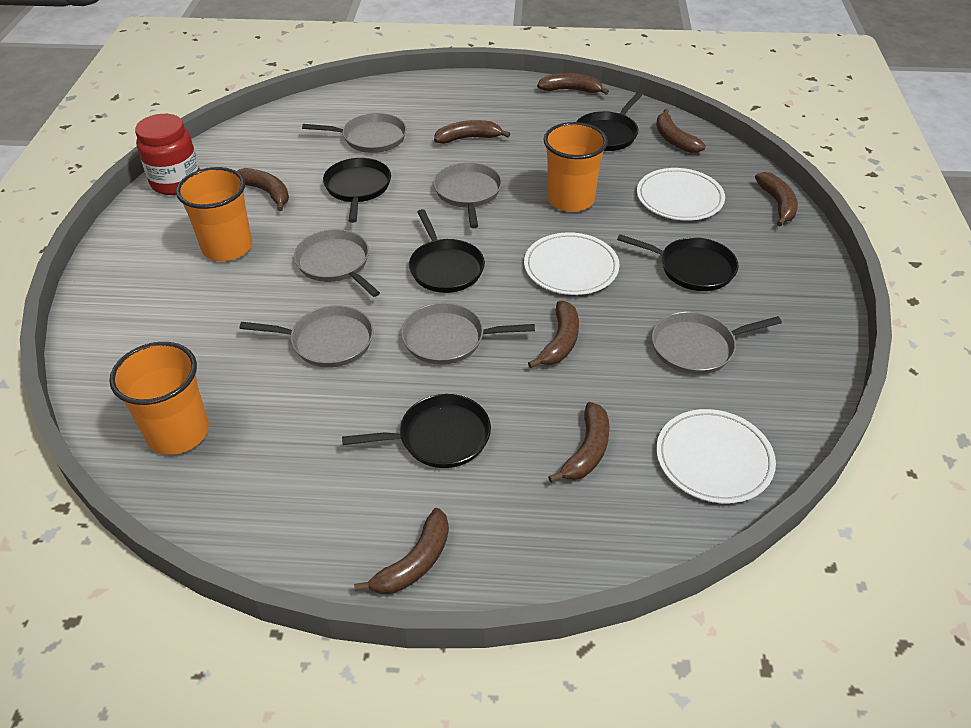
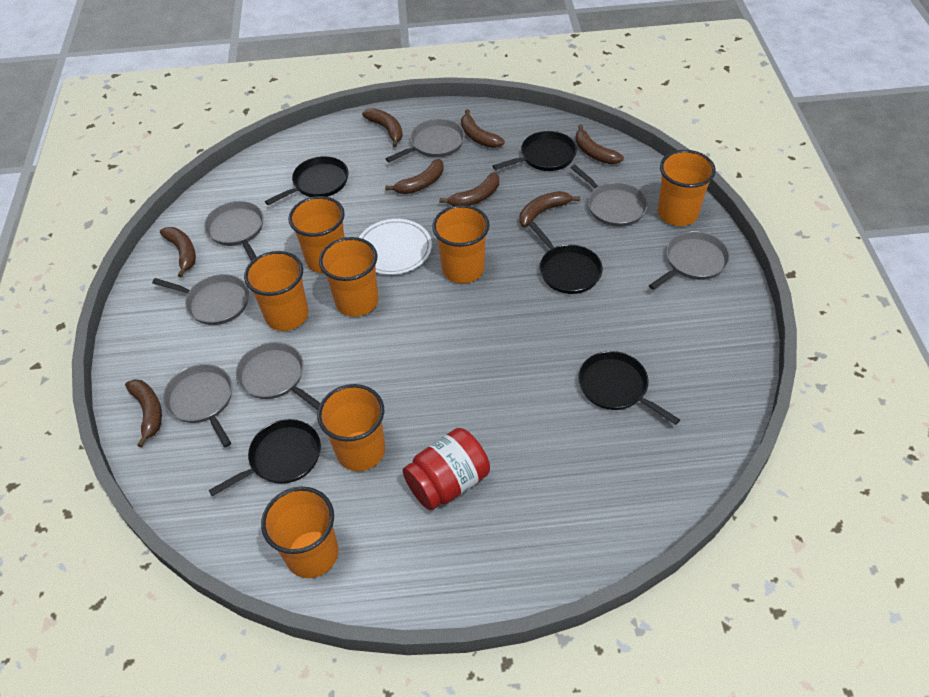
grey pan: 6 -> 7
orange cup: 3 -> 7
white plate: 3 -> 1

